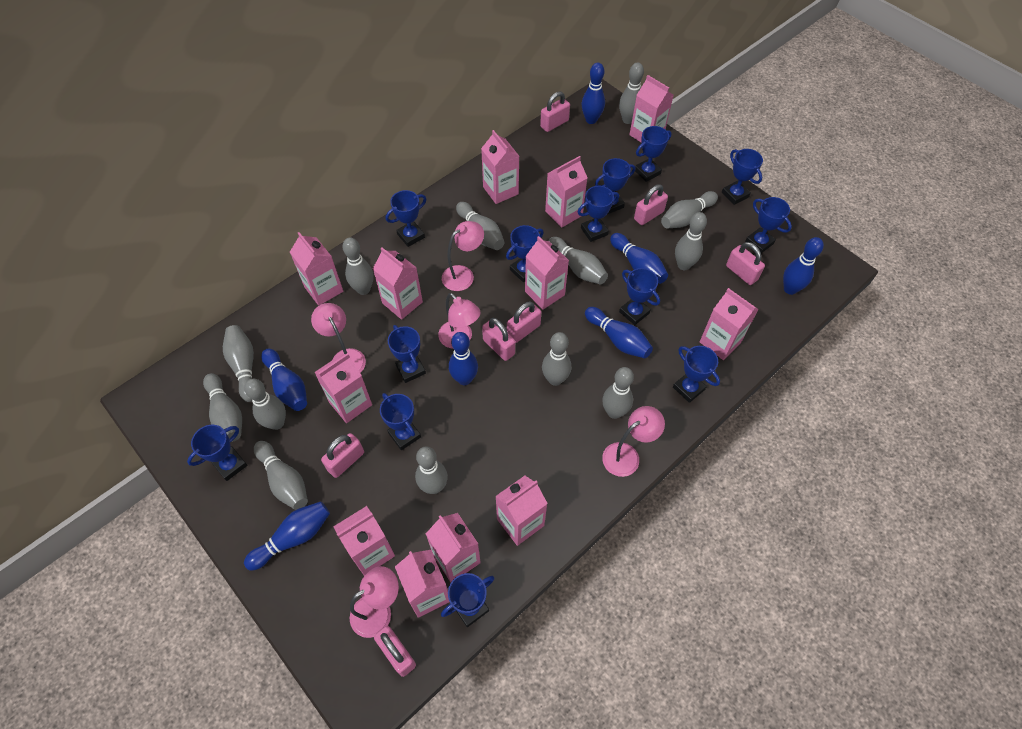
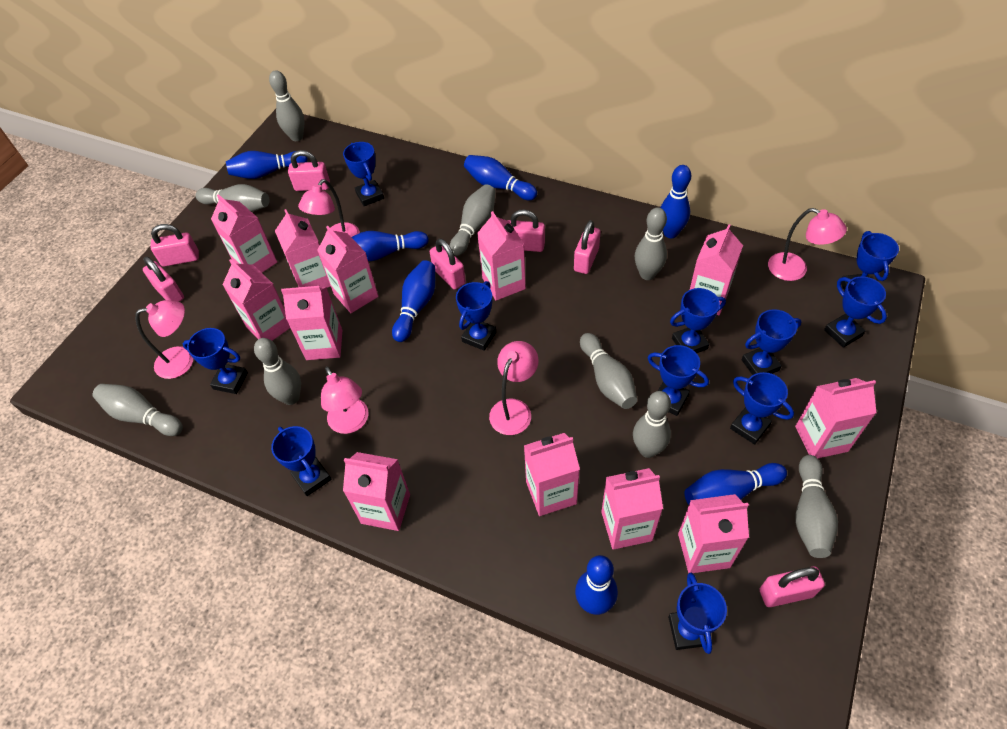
blue trophy: 13 -> 11
grey bowling pin: 13 -> 9

